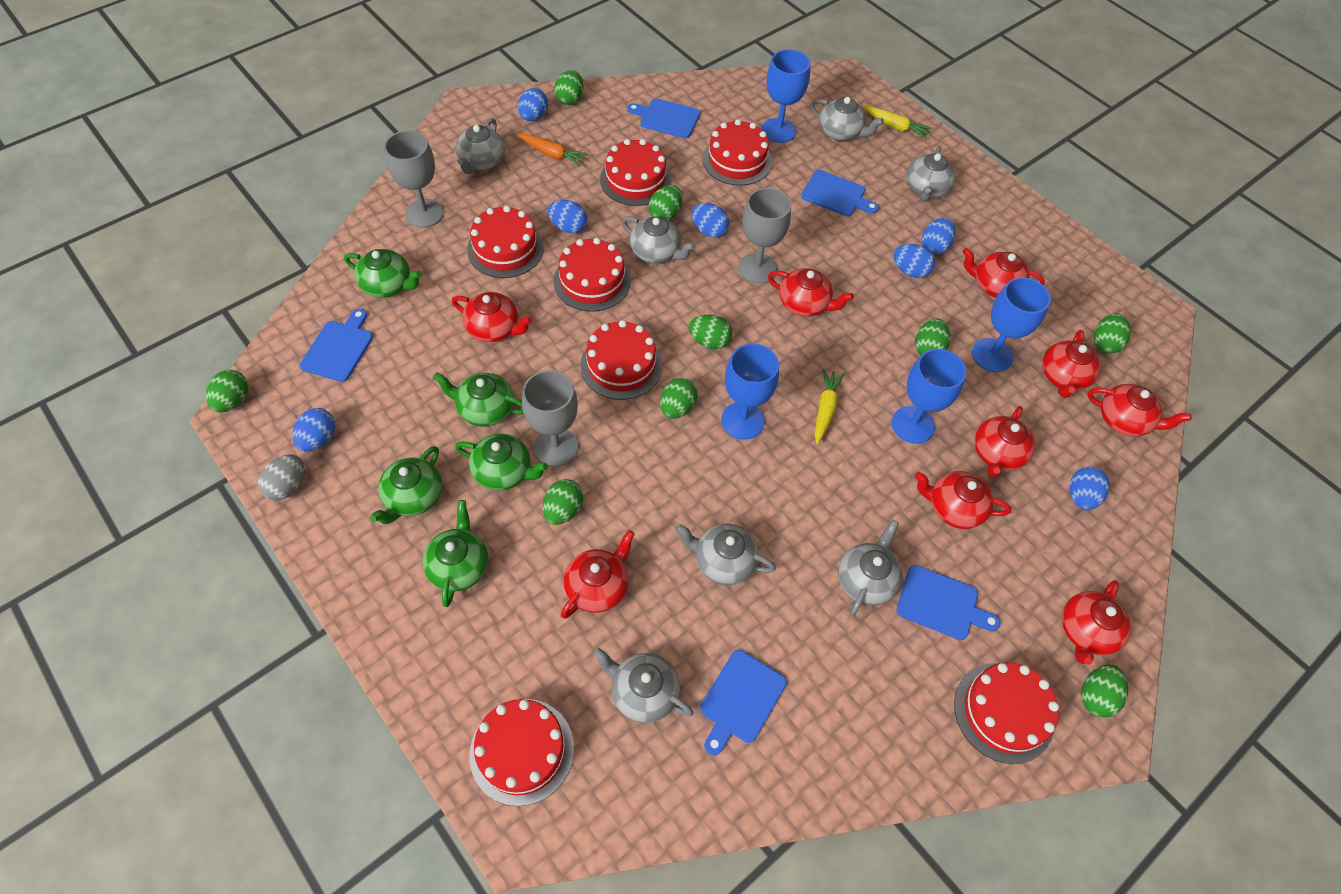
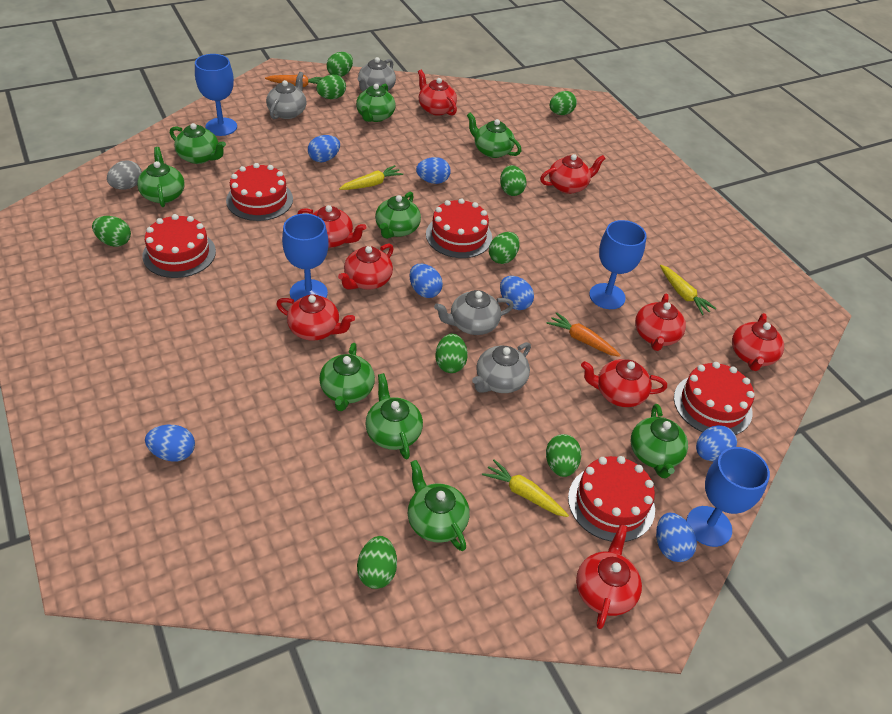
blue cutting board: 5 -> 0
green teapot: 5 -> 9
grey goblet: 3 -> 0
grey teapot: 7 -> 4
orange carrot: 1 -> 2
red cake: 7 -> 5
yellow carrot: 2 -> 3

